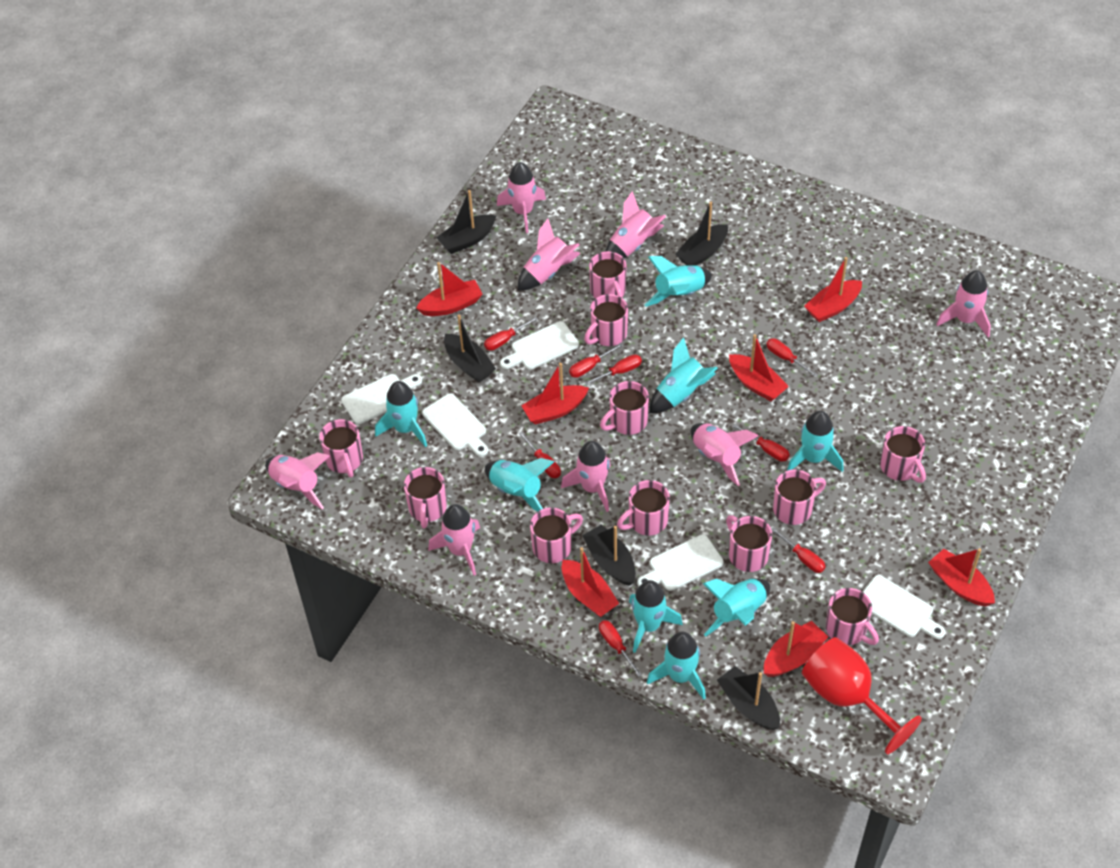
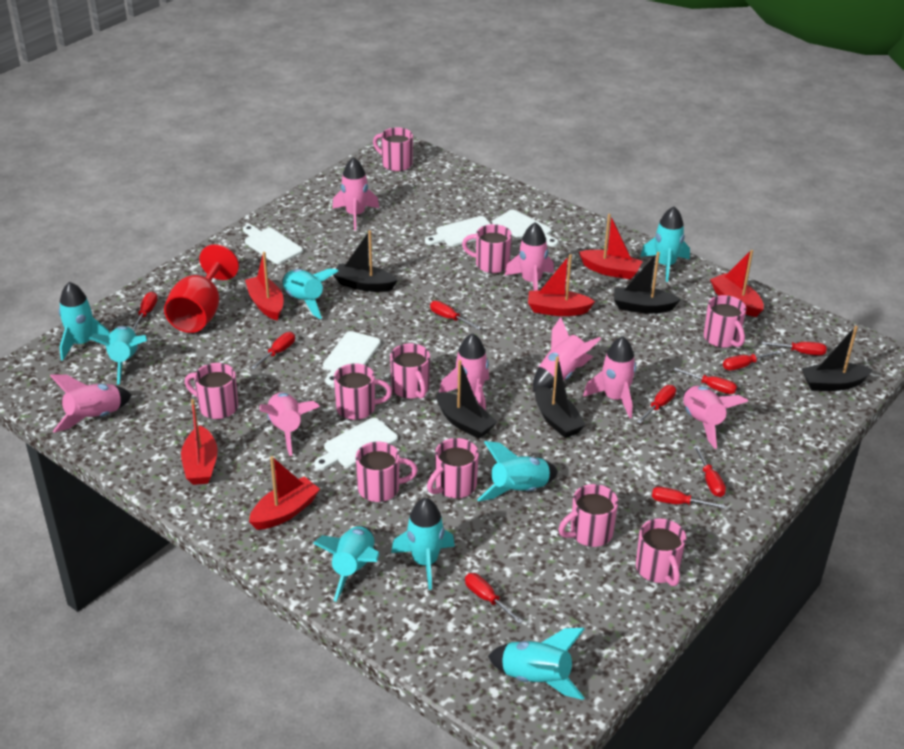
pink mug: 11 -> 10
red boat: 7 -> 6
red screwdriver: 8 -> 10

